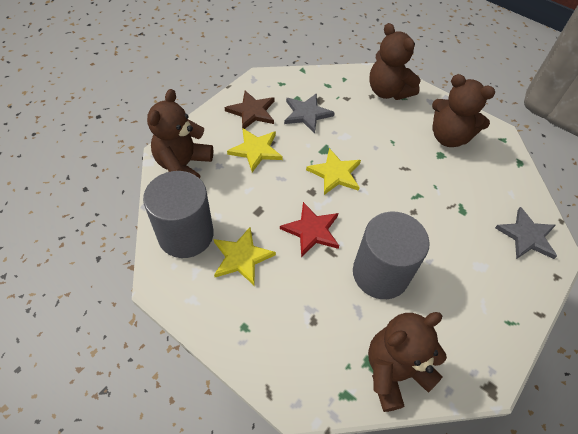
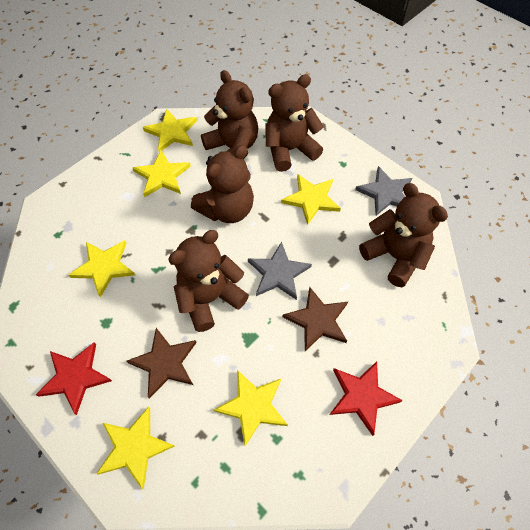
brown star: 1 -> 2
brown teddy bear: 4 -> 5
grey cylinder: 2 -> 0
red star: 1 -> 2
yellow star: 3 -> 6

